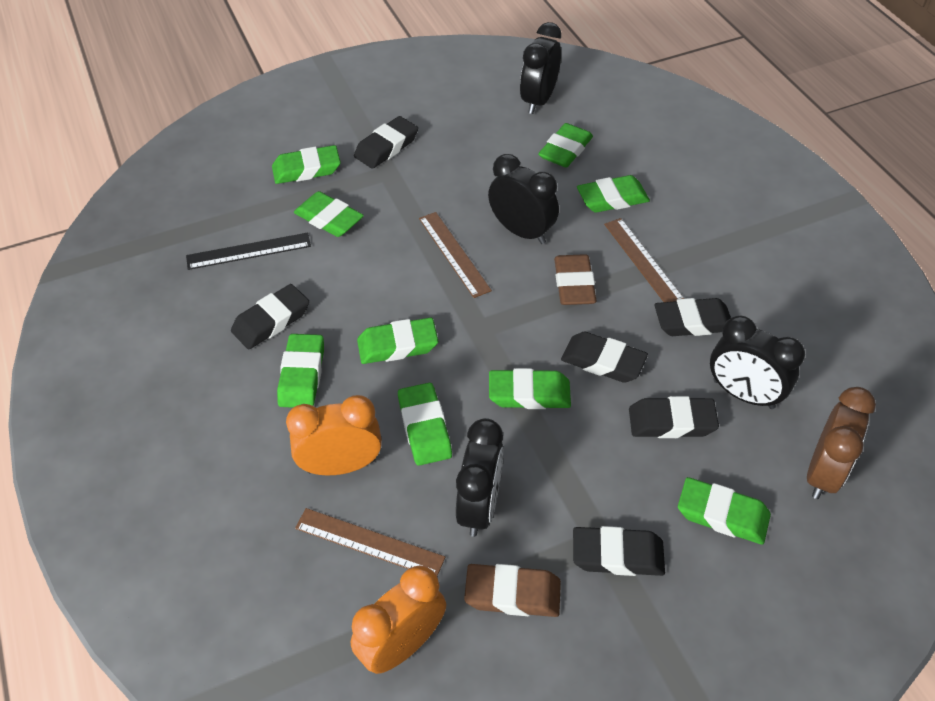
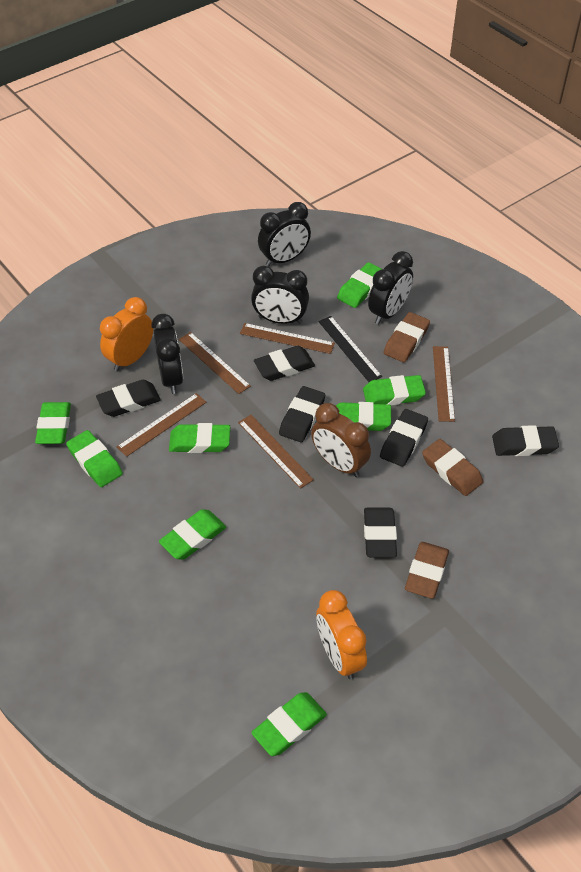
brown eraser: 2 -> 3
brown ruler: 3 -> 5
green eraser: 9 -> 8

